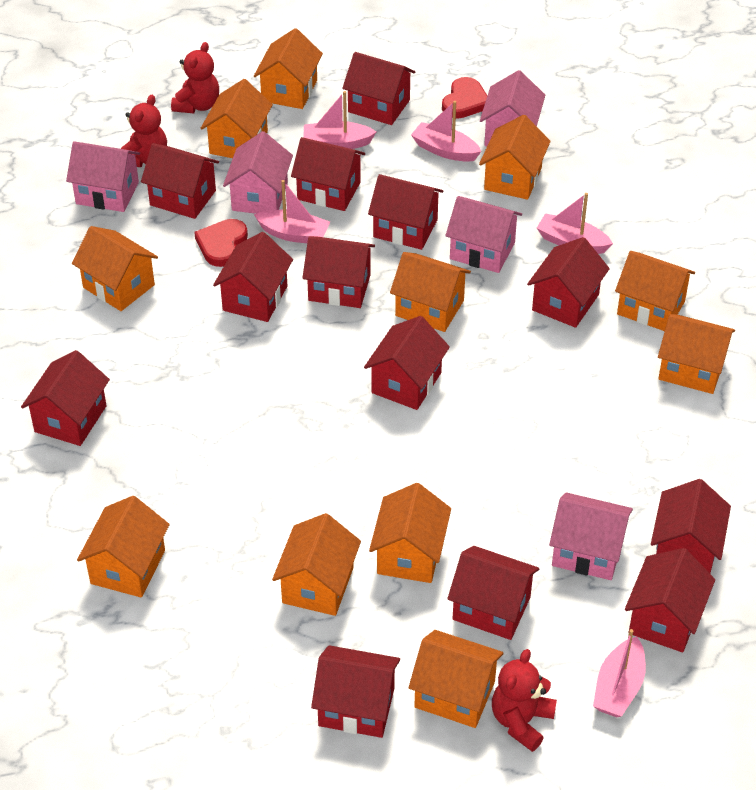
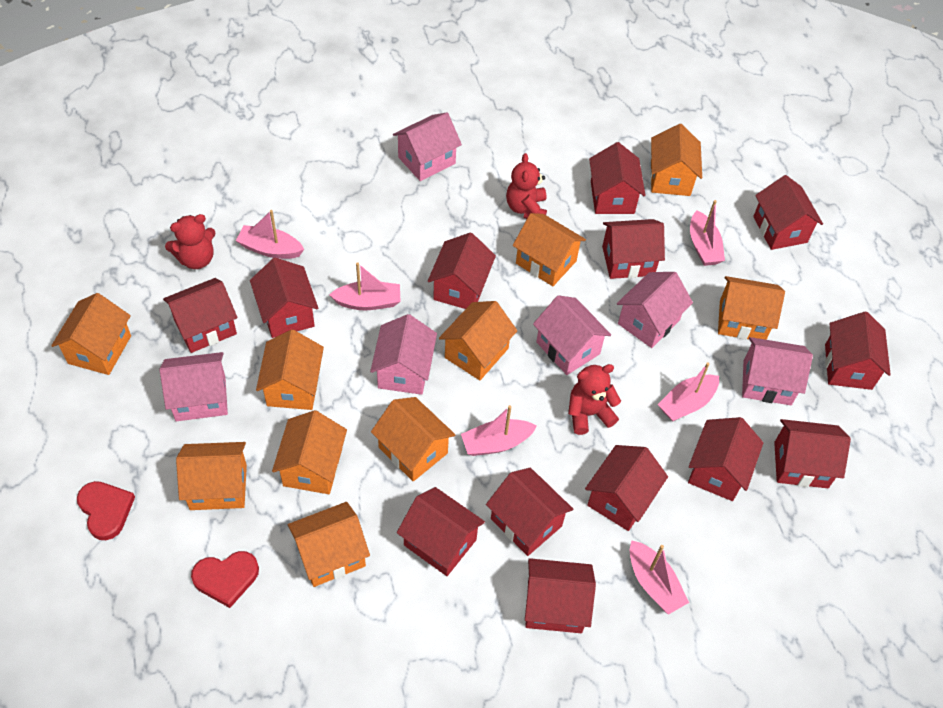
orange house: 11 -> 10
pink boat: 5 -> 6
pink house: 5 -> 6

